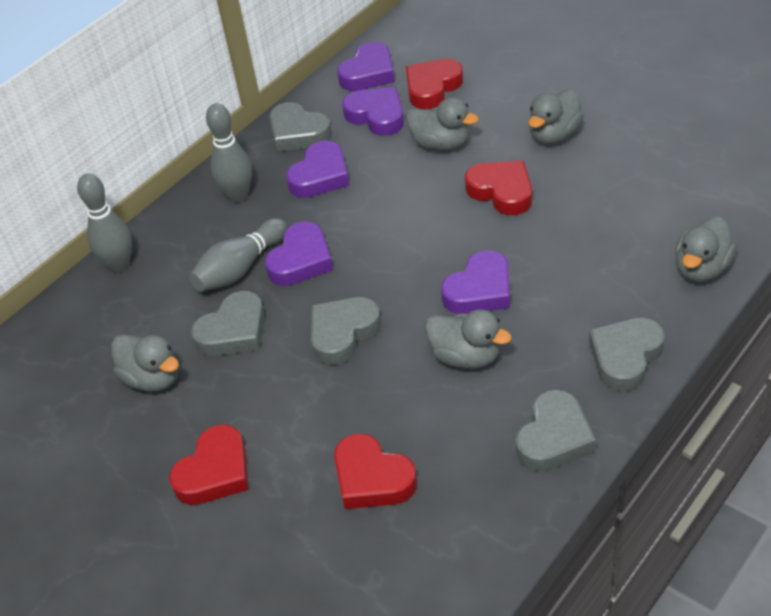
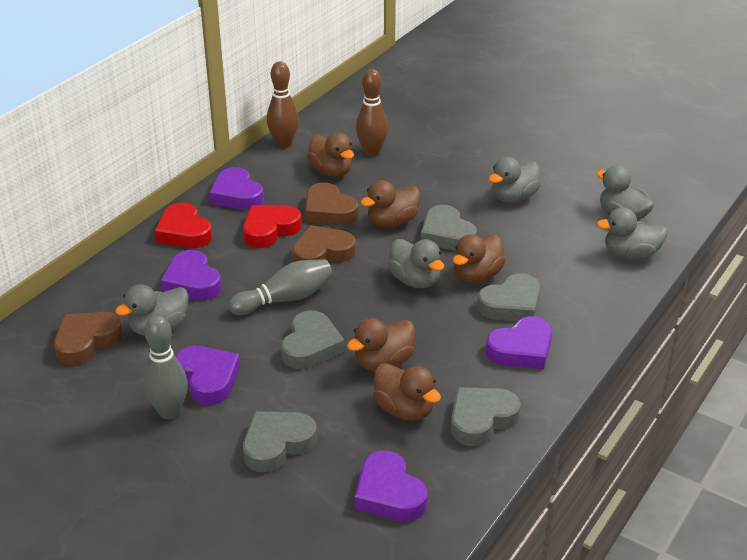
brown bowling pin: 0 -> 2
brown duck: 0 -> 5
brown heart: 0 -> 3
grey bowling pin: 3 -> 2
red heart: 4 -> 2

